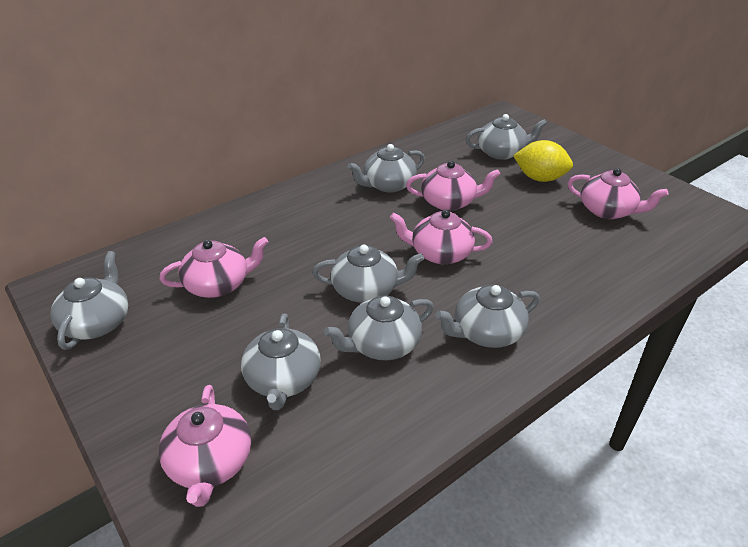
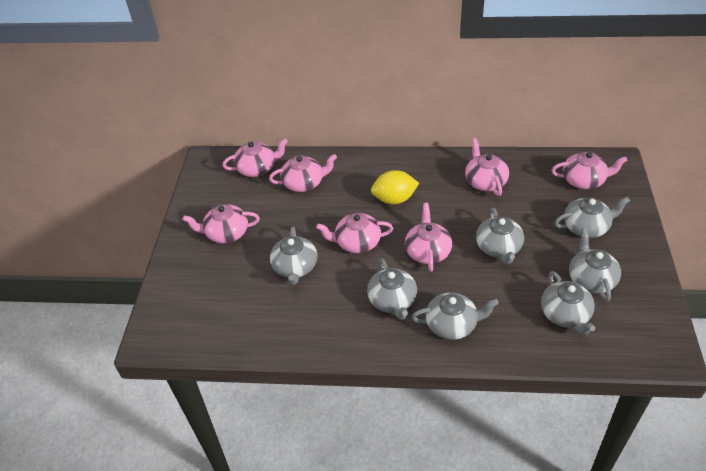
pink teapot: 5 -> 7

